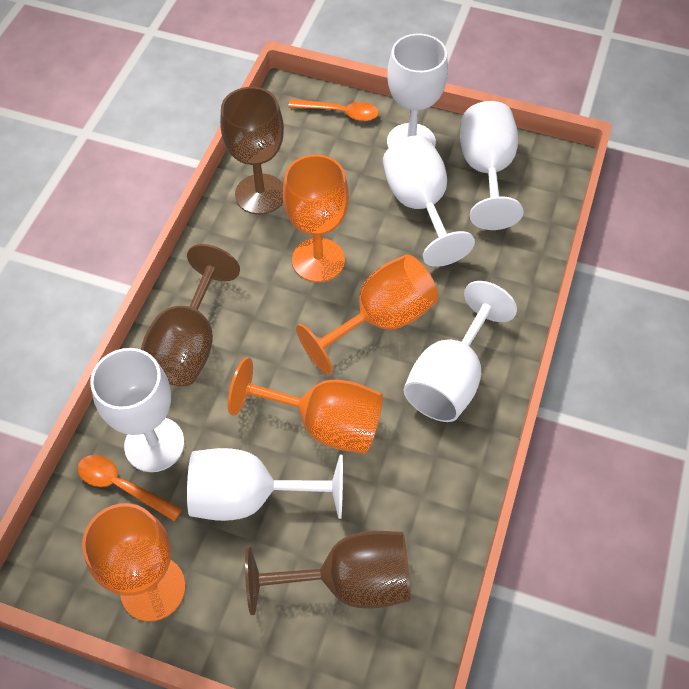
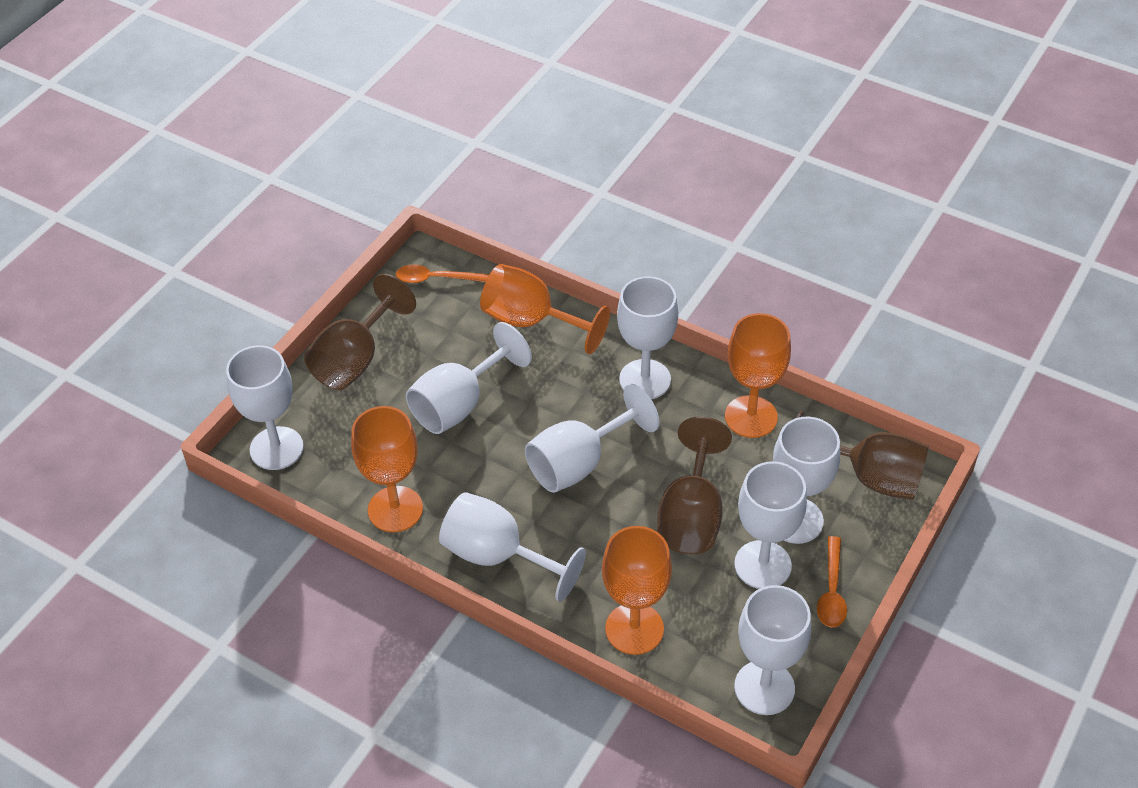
white goblet: 6 -> 8

